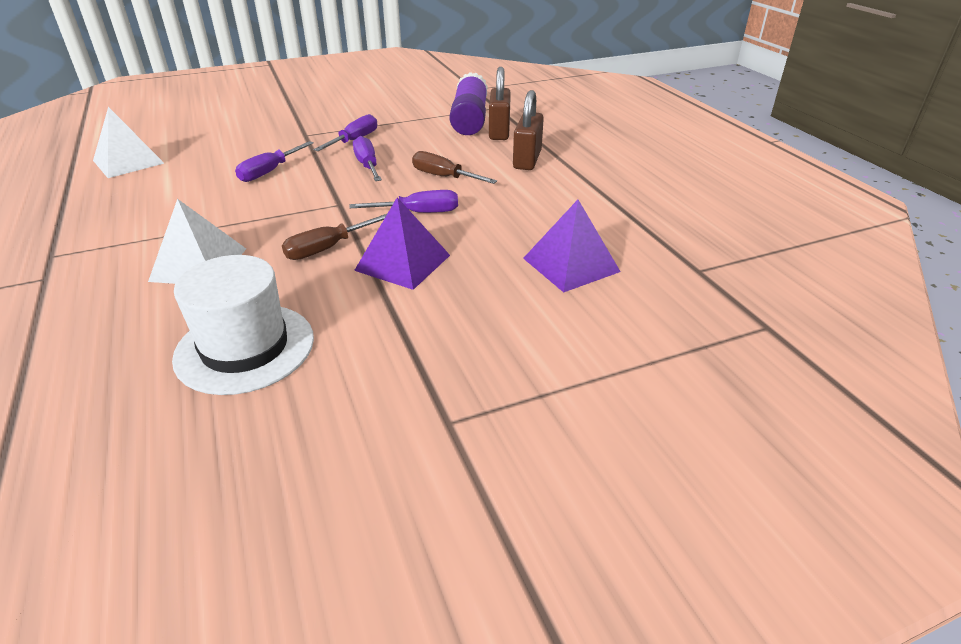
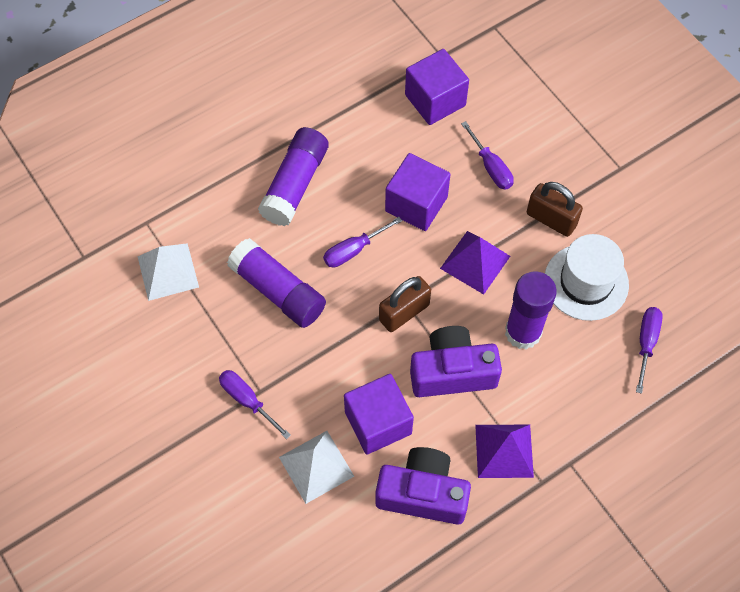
brown screwdriver: 2 -> 0
purple camera: 0 -> 2
purple cube: 0 -> 3
purple glue stick: 1 -> 3

